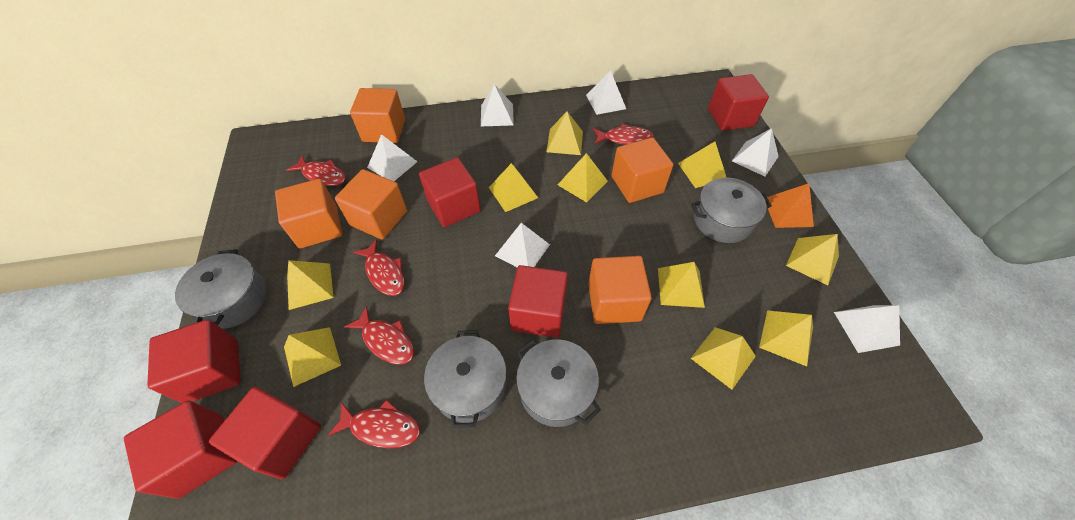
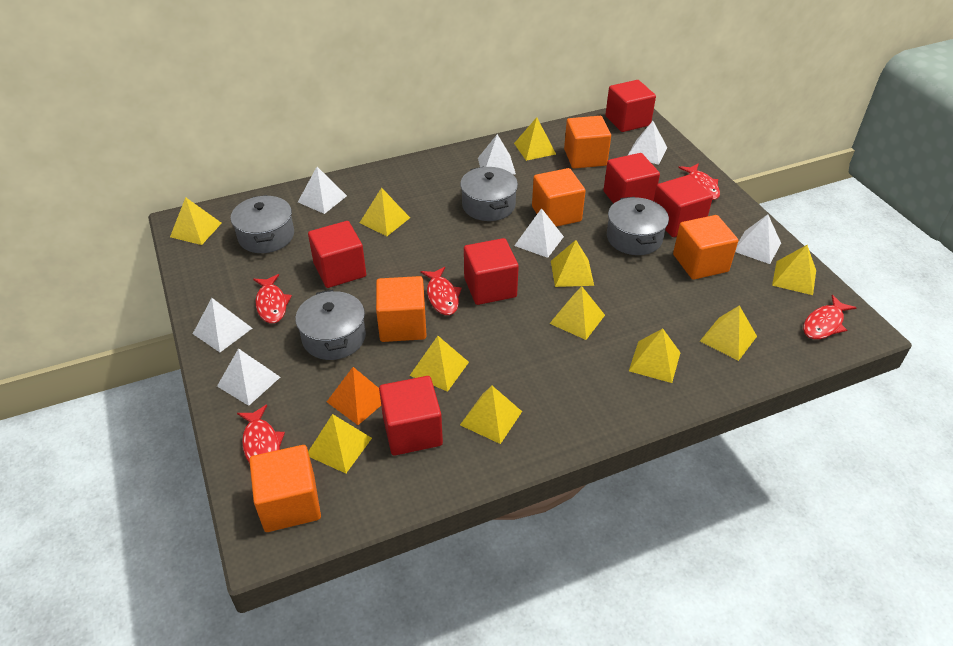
white pyramid: 6 -> 7
yellow pyramid: 10 -> 11

